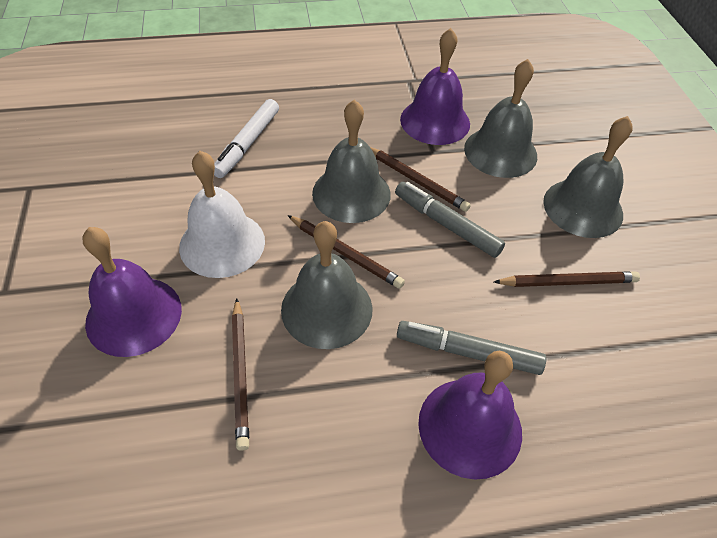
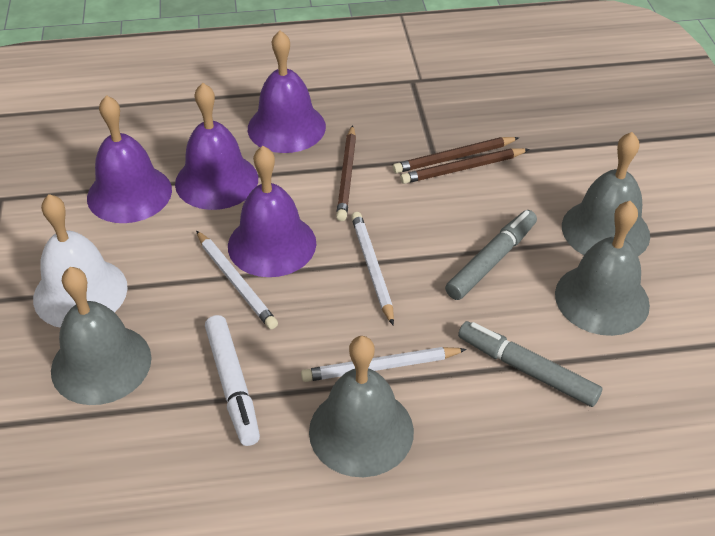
brown pencil: 4 -> 3
purple bell: 3 -> 4
white pencil: 0 -> 3

